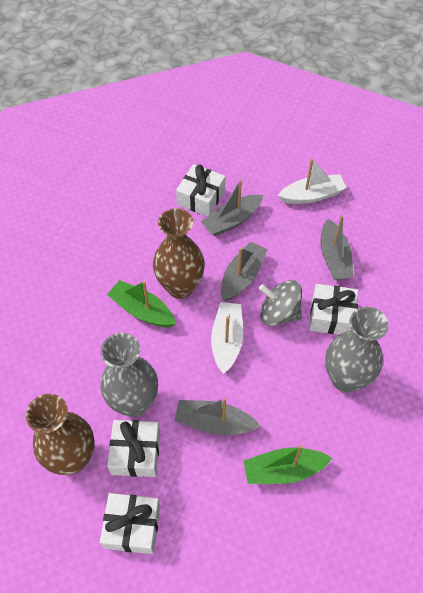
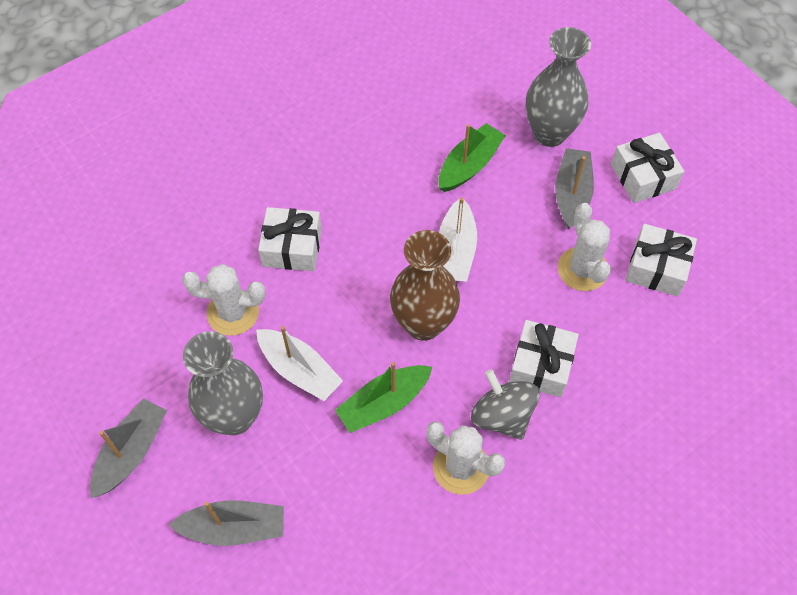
brown vase: 2 -> 1
grey boat: 4 -> 3
white cactus: 0 -> 3

